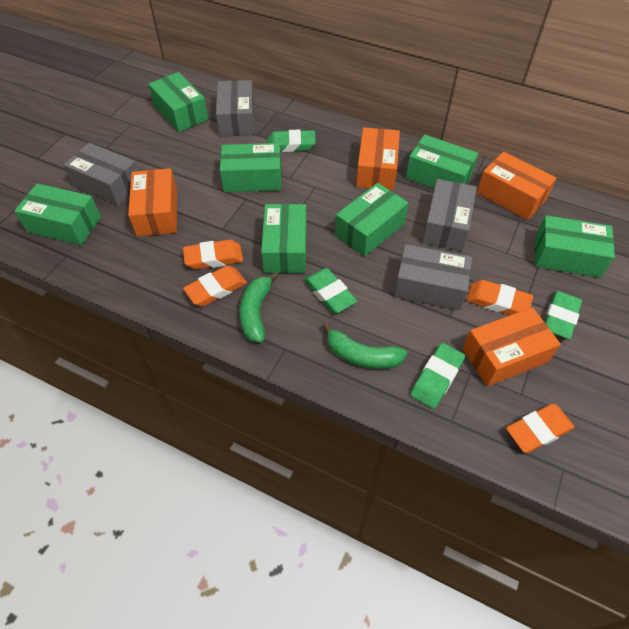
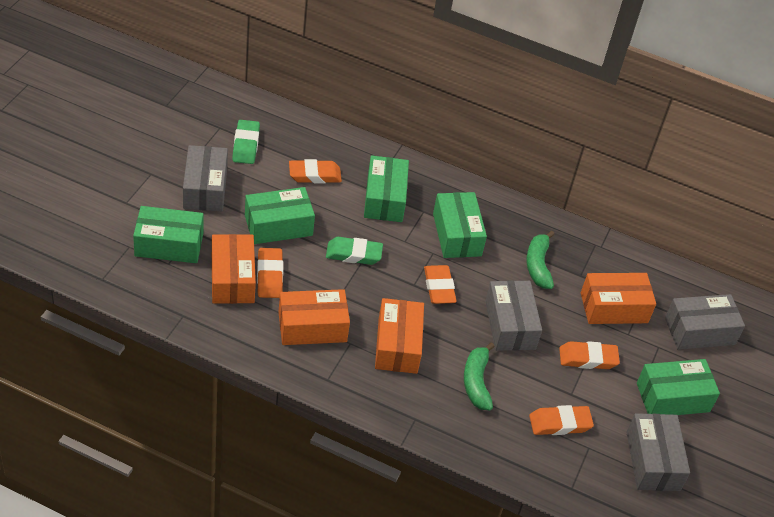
green box: 7 -> 5
green eraser: 4 -> 2
orange eraser: 4 -> 5

